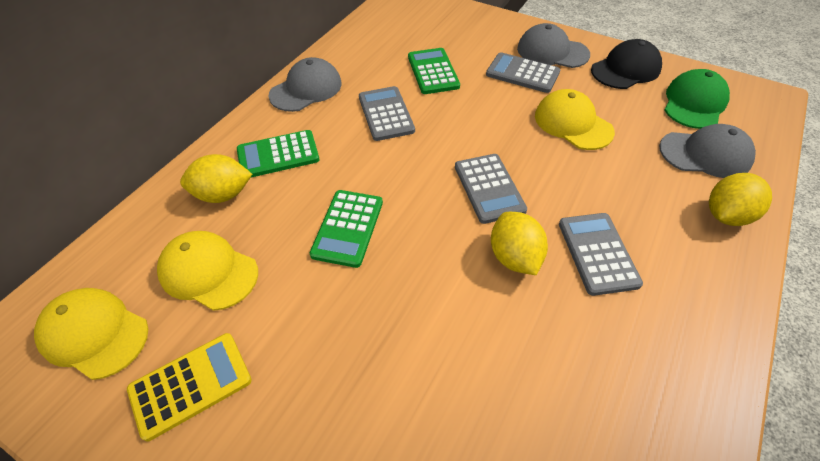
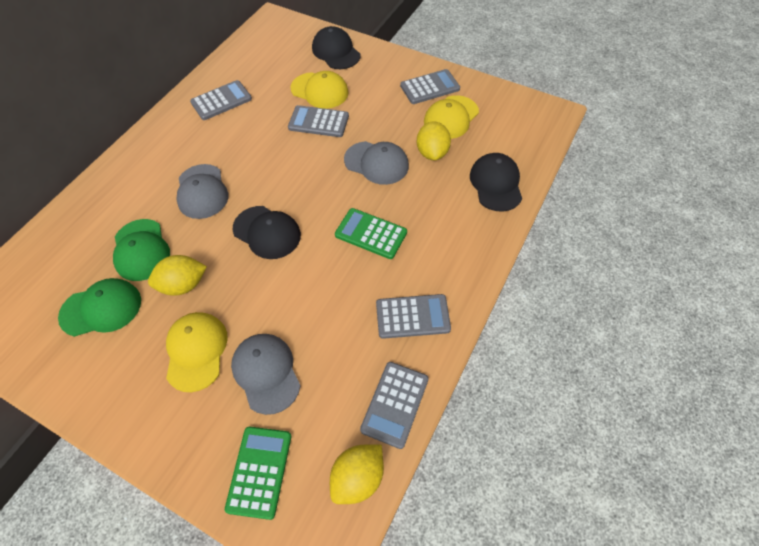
black cap: 1 -> 3
green calculator: 3 -> 2
green cap: 1 -> 2
grey calculator: 4 -> 5
yellow calculator: 1 -> 0

